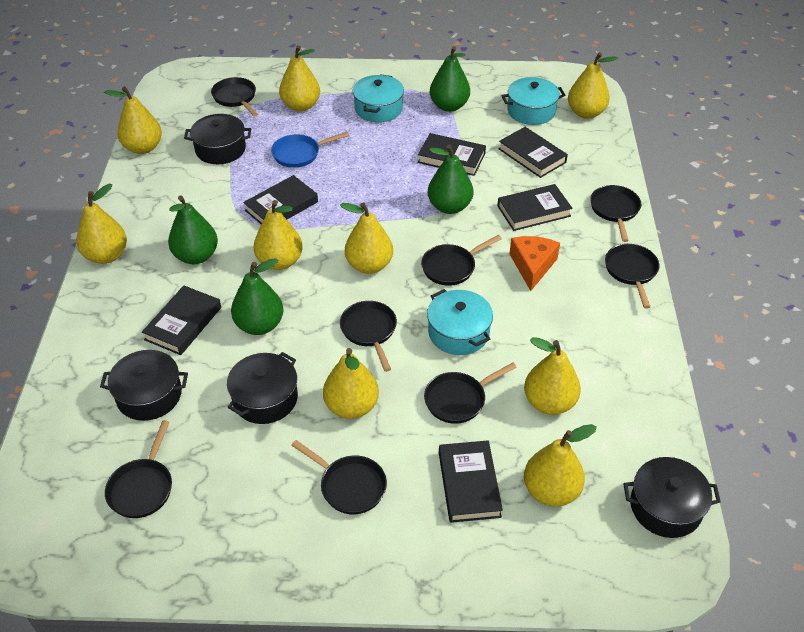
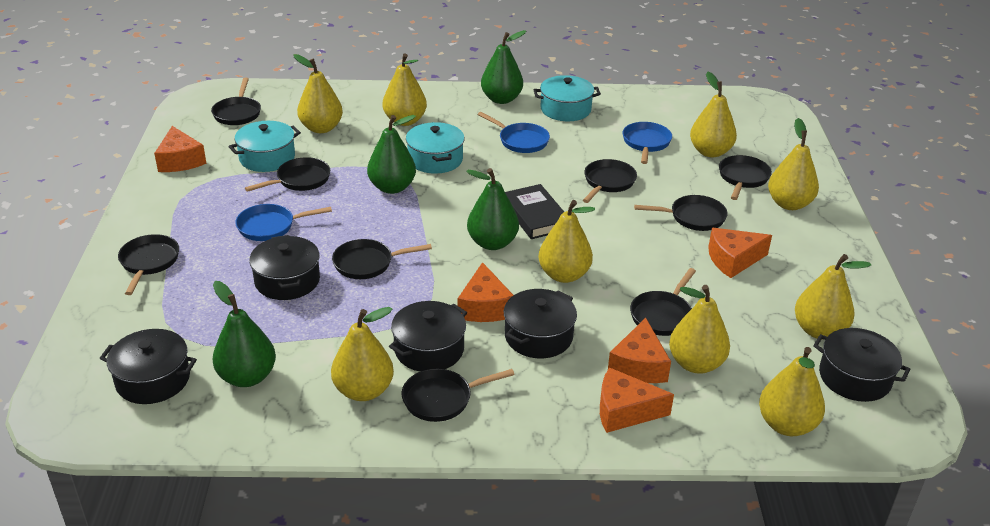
black book: 6 -> 1
black pan: 8 -> 9
black pot: 4 -> 5
blue pan: 1 -> 3
orange cheese: 1 -> 5

